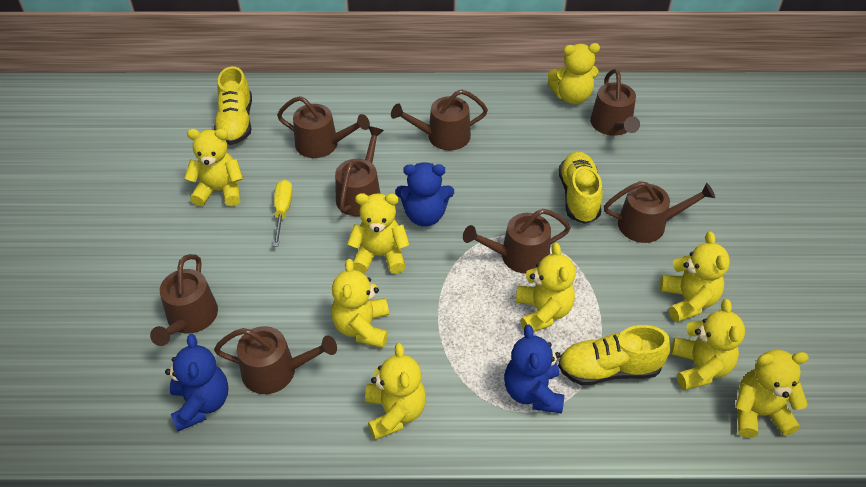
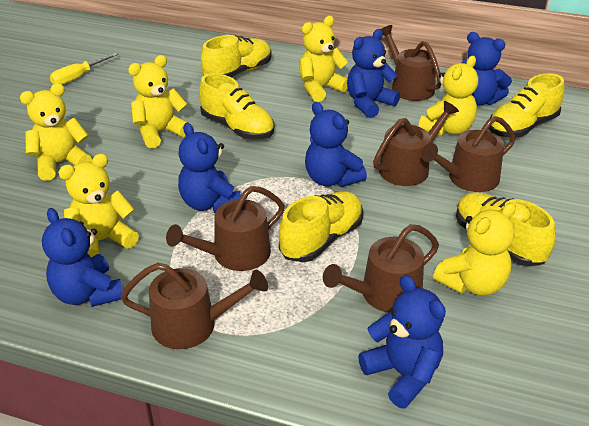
blue teddy bear: 3 -> 6
brown watering can: 8 -> 6
yellow shoe: 3 -> 5
yellow teddy bear: 9 -> 6

